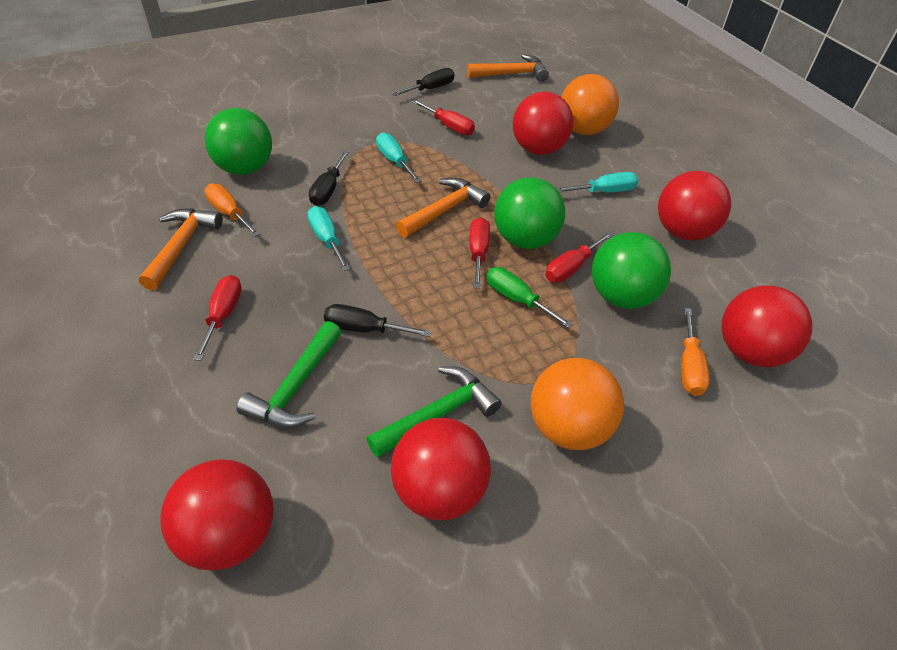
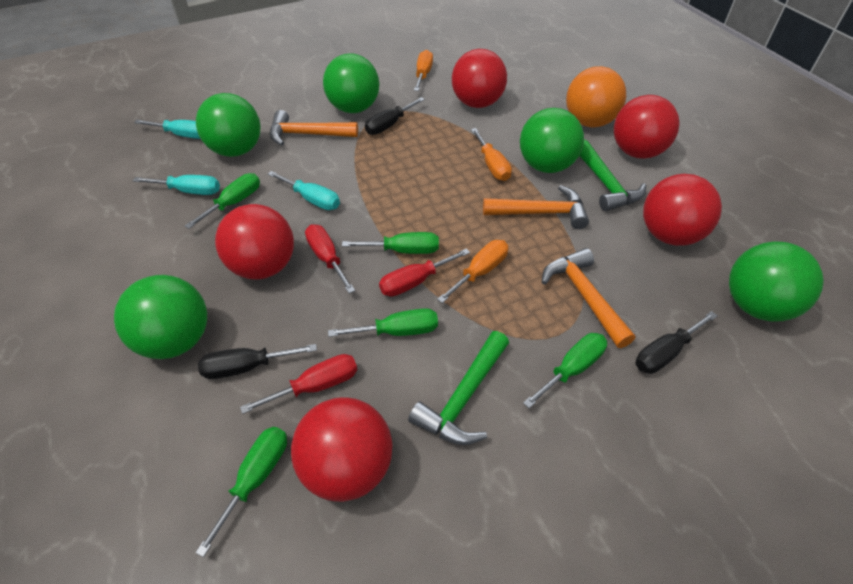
green ball: 3 -> 5
green screwdriver: 1 -> 5
orange ball: 2 -> 1
orange screwdriver: 2 -> 3
red screwdriver: 4 -> 3

